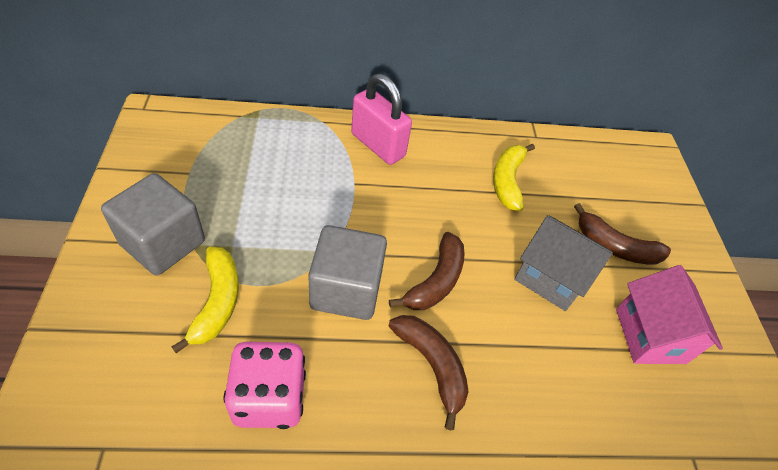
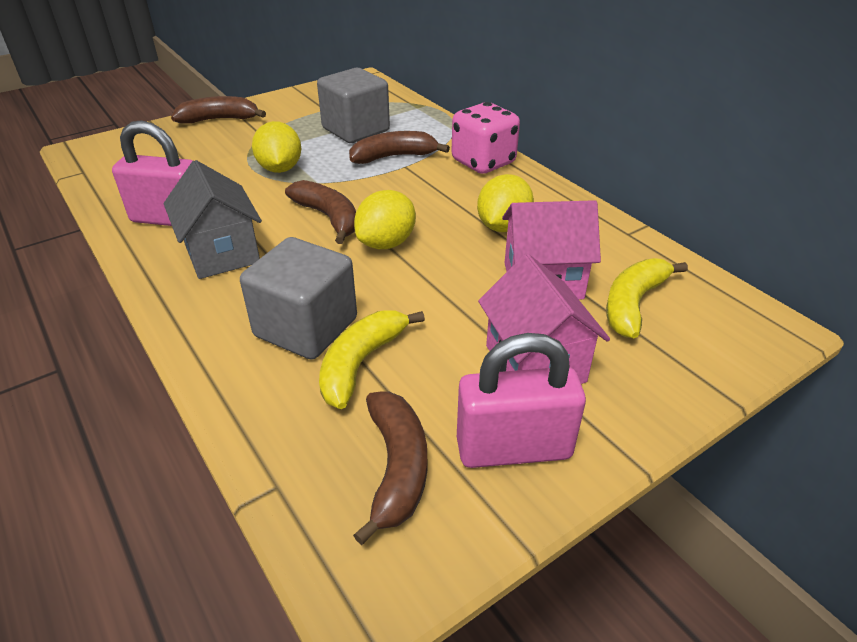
brown banana: 3 -> 4
pink house: 1 -> 2
pink padlock: 1 -> 2
yellow lemon: 0 -> 3

